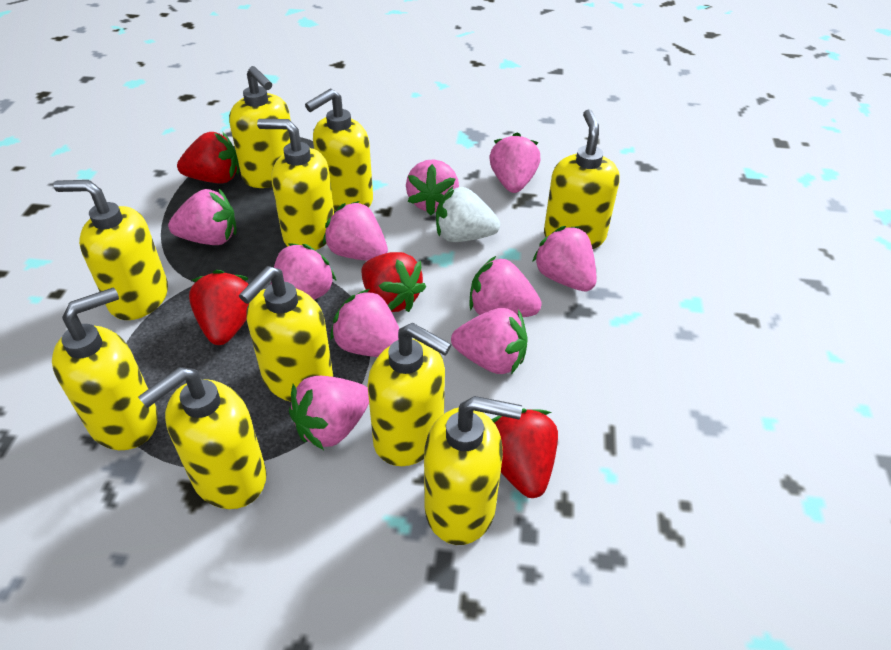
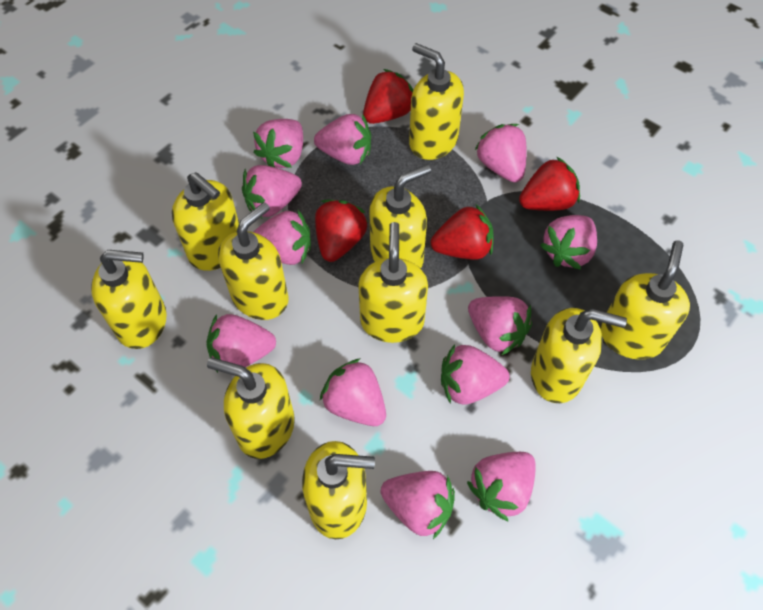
pink strawberry: 10 -> 12
white strawberry: 1 -> 0

